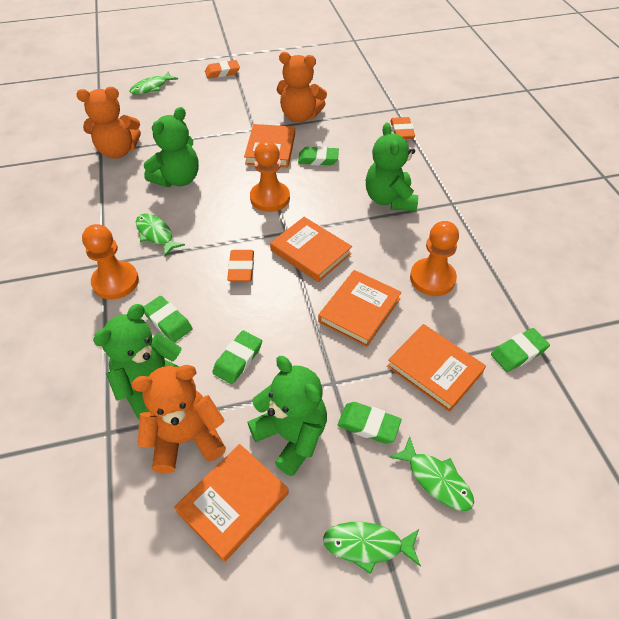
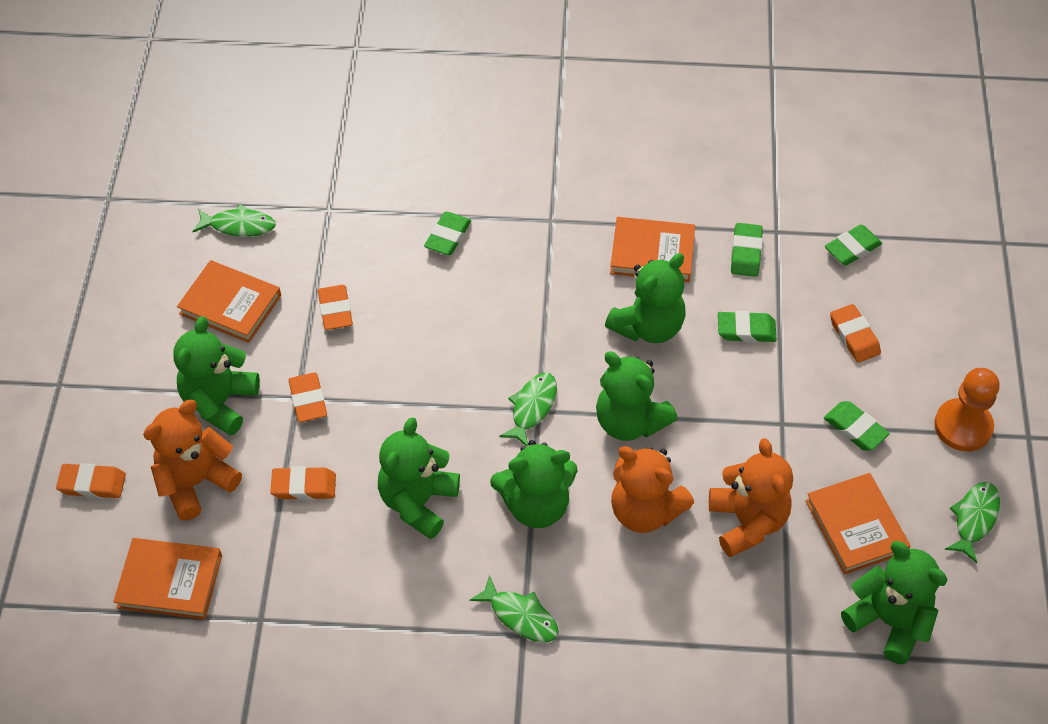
green teddy bear: 4 -> 6
orange book: 5 -> 4
orange eraser: 3 -> 5
orange pawn: 3 -> 1

